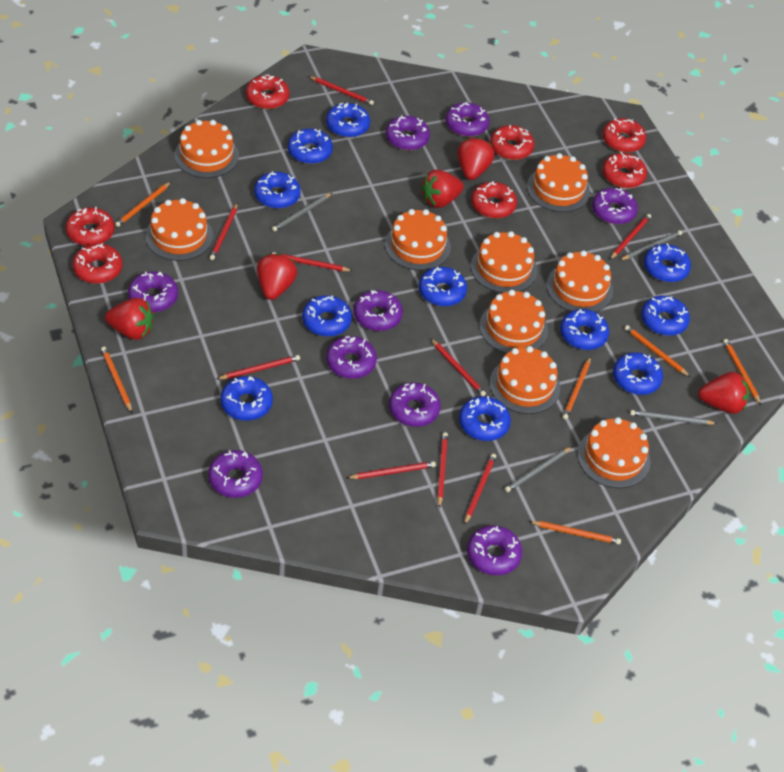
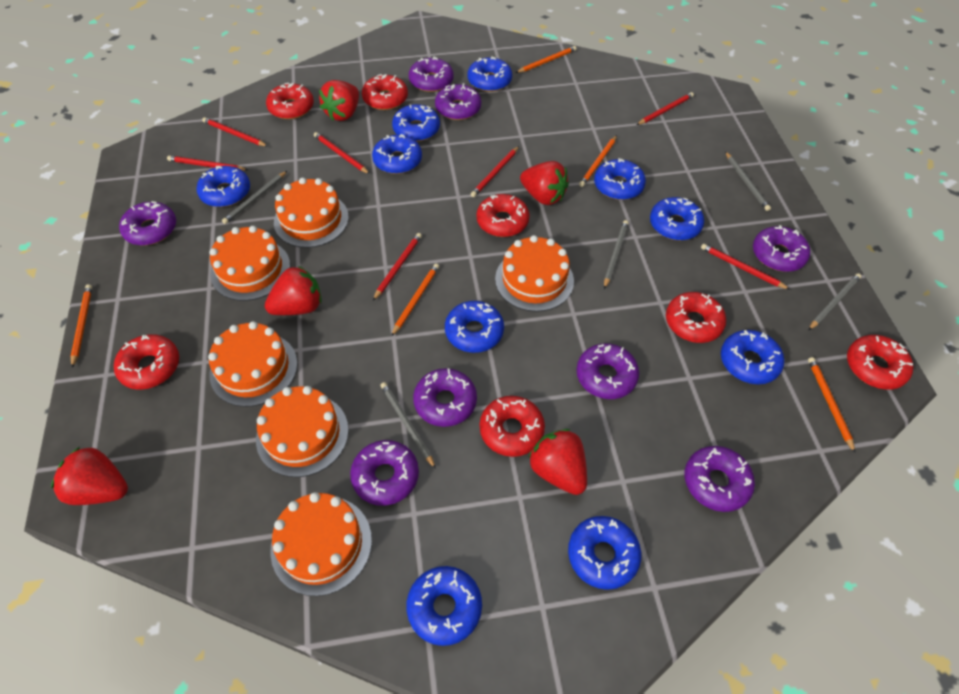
blue donut: 11 -> 10
grey pencil: 4 -> 5
orange cake: 9 -> 6
orange pencil: 6 -> 5
purple donut: 9 -> 8
red pencil: 9 -> 7

